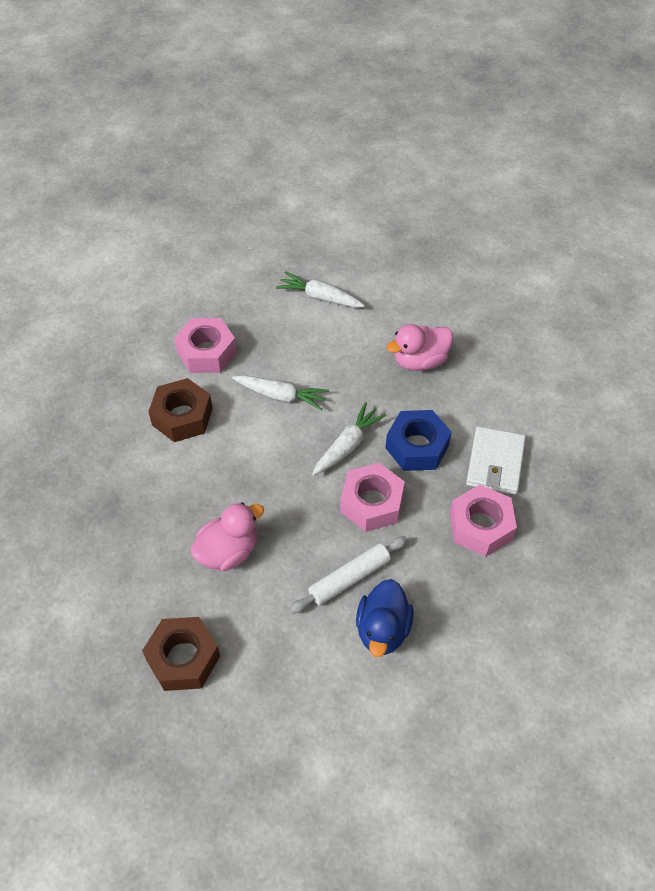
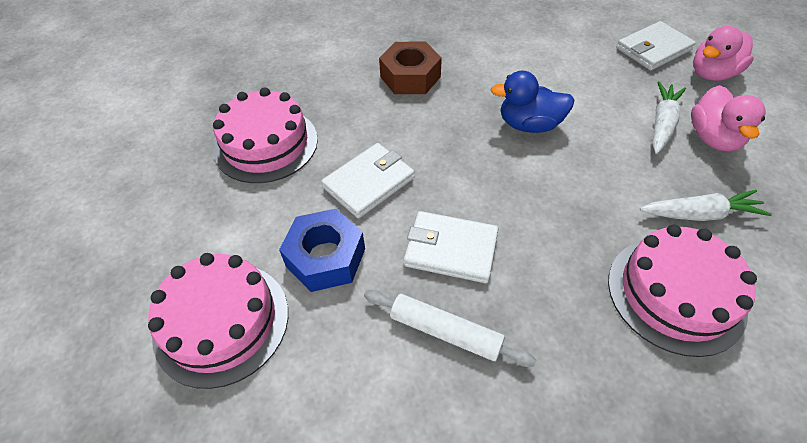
brown nut: 2 -> 1
pink cake: 0 -> 3
pink nut: 3 -> 0
white carrot: 3 -> 2
white wallet: 1 -> 3

